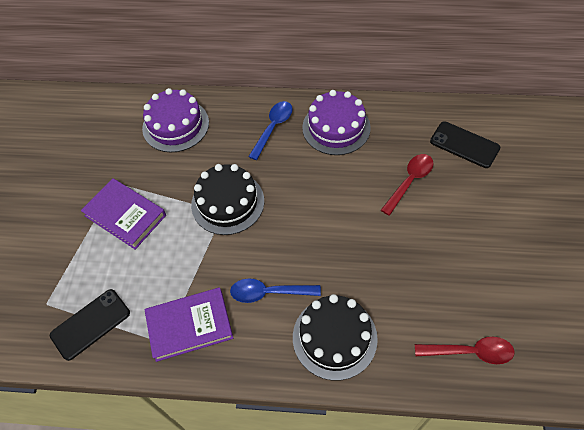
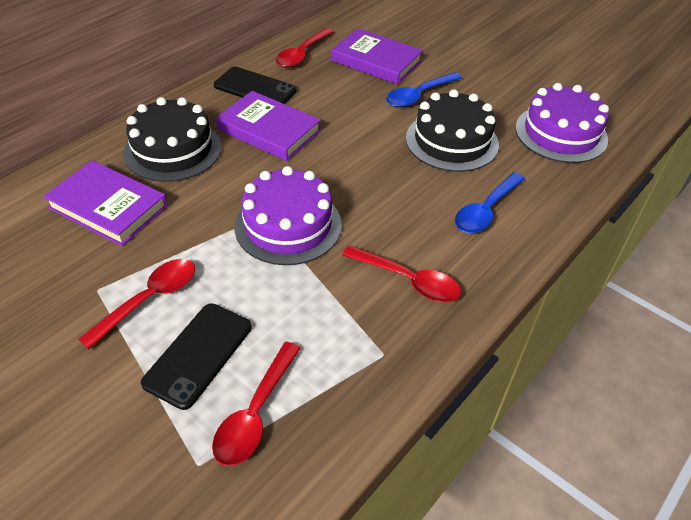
purple book: 2 -> 3
red spoon: 2 -> 4

